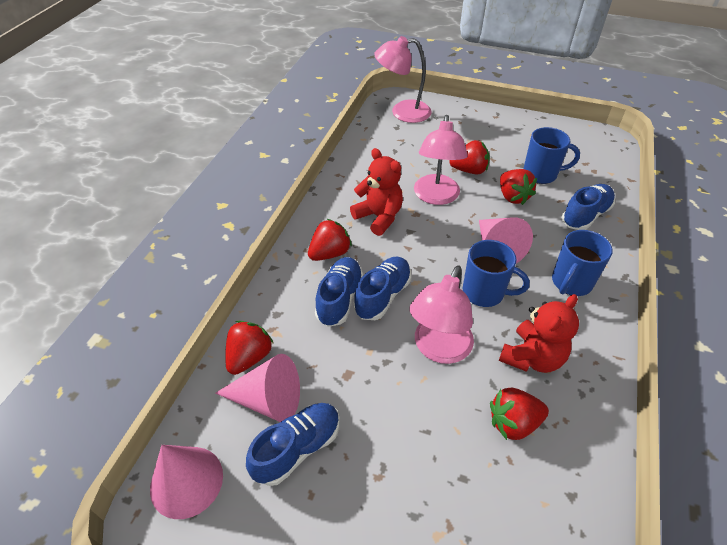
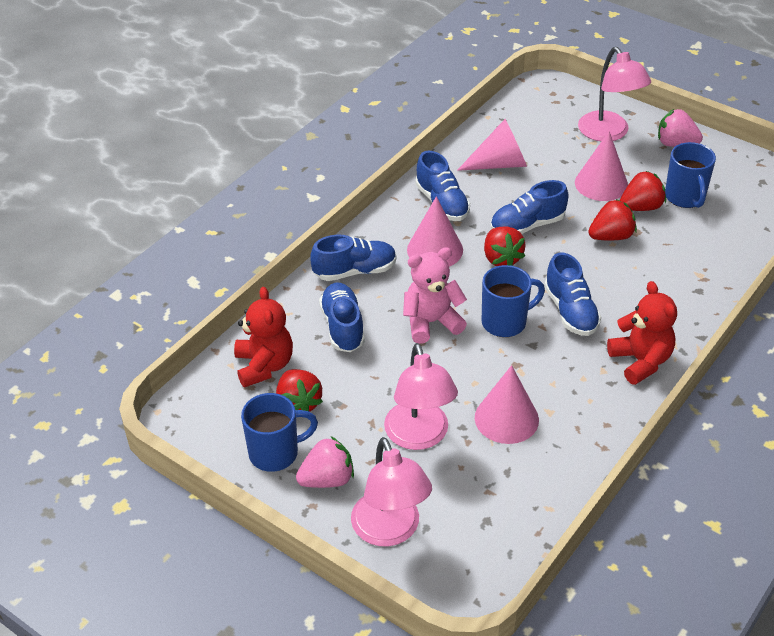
blue shoe: 4 -> 5
pink cone: 3 -> 4
pink strawberry: 0 -> 2
pink teddy bear: 0 -> 1
red strawberry: 5 -> 4

